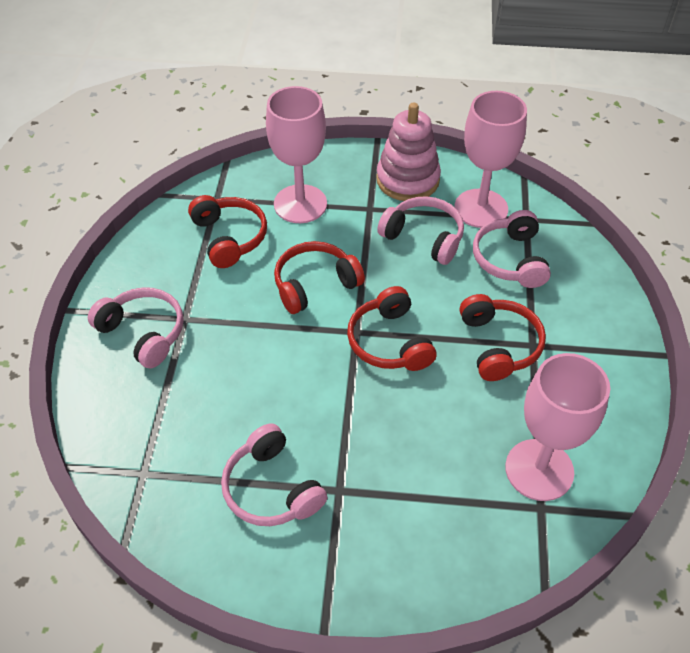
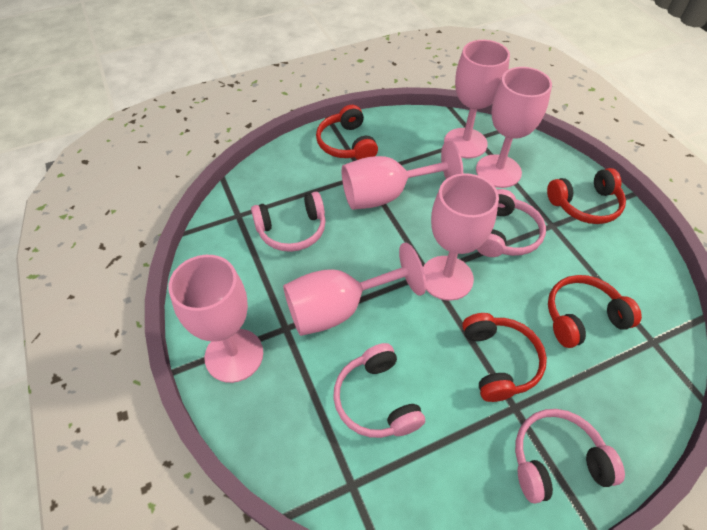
pink goblet: 3 -> 6
pink stacking toy: 1 -> 0

